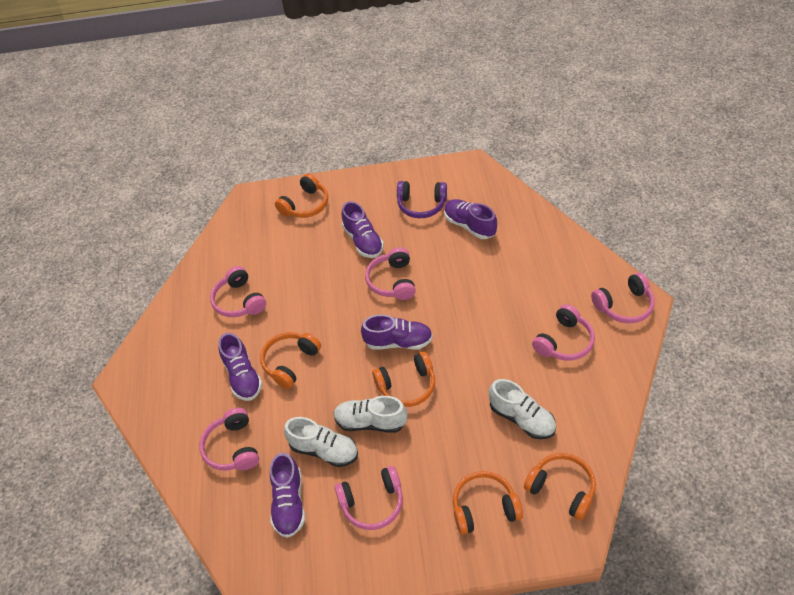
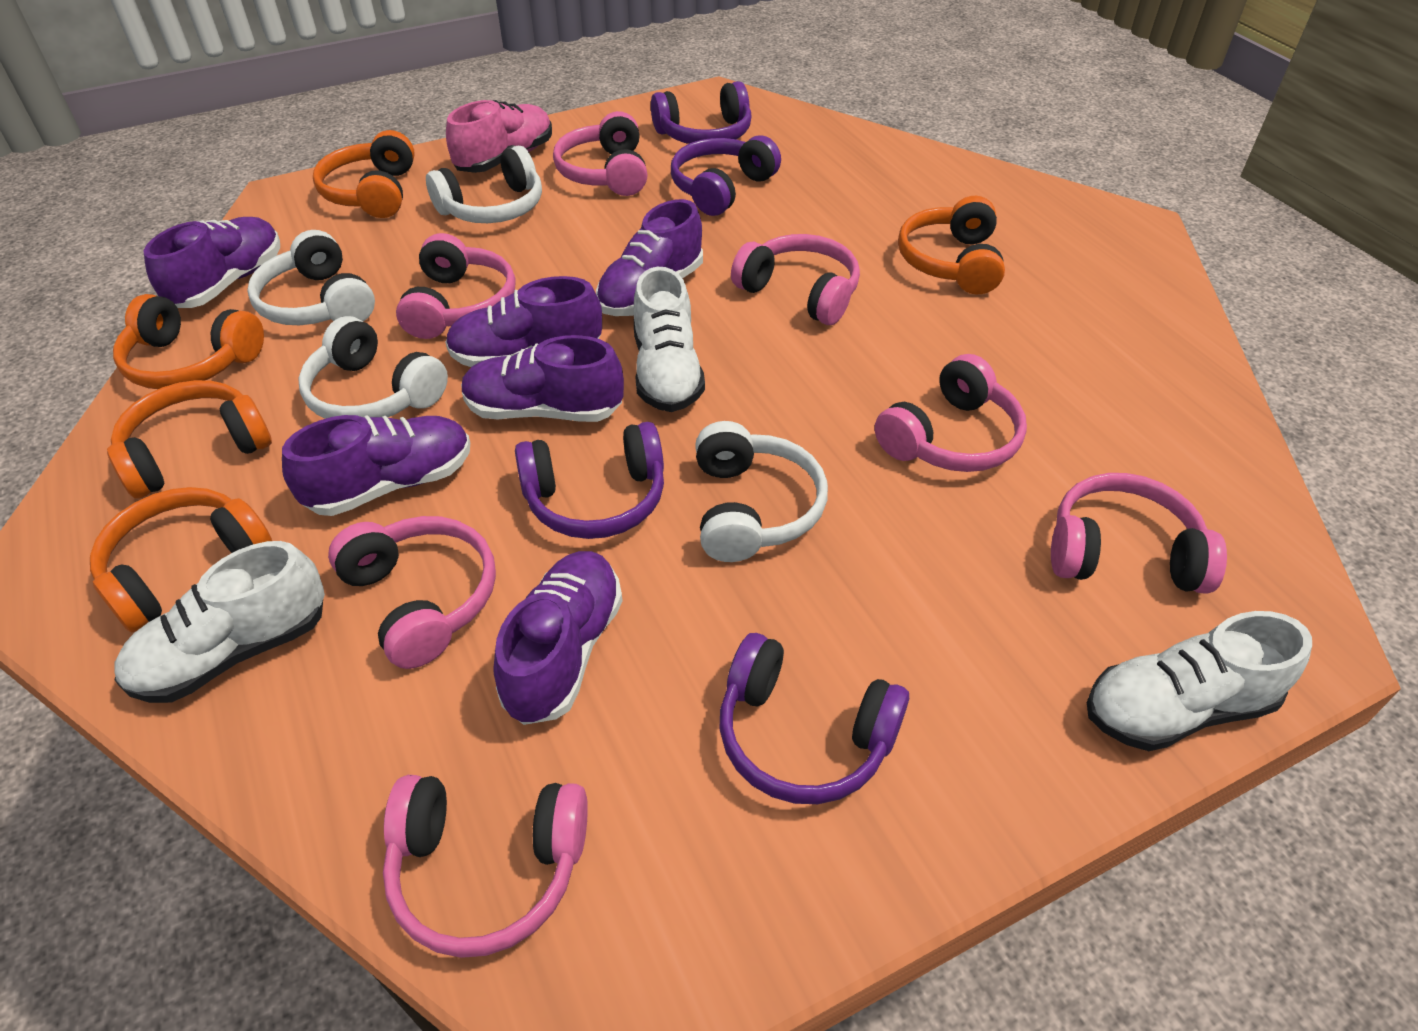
pink headphones: 6 -> 7
pink shoe: 0 -> 1
purple headphones: 1 -> 4
purple shoe: 5 -> 6
white headphones: 0 -> 4

